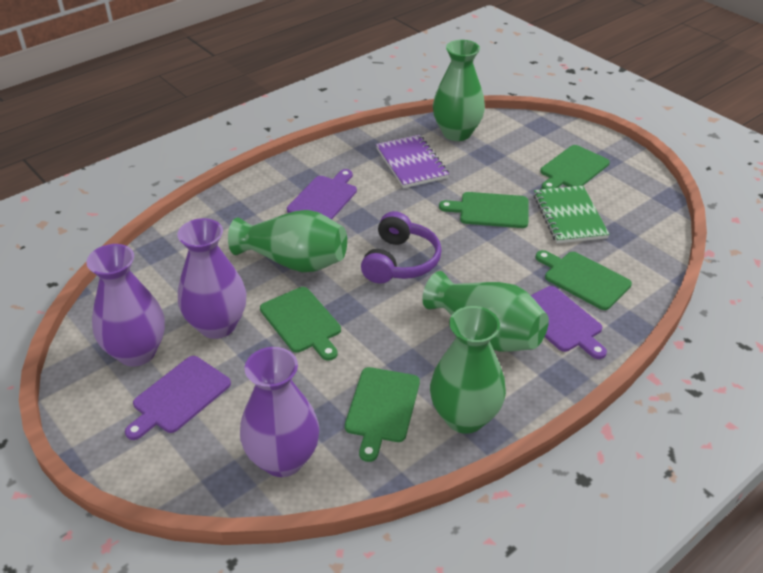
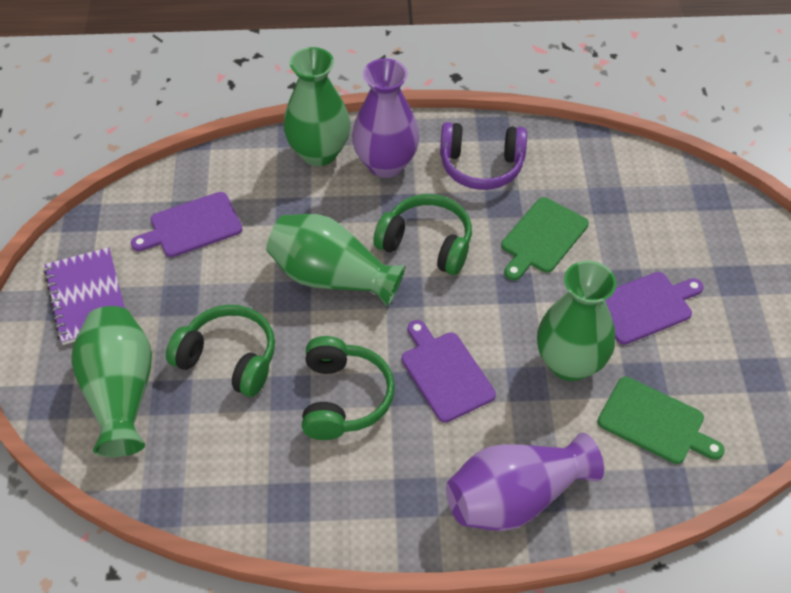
green cutting board: 5 -> 2
green headphones: 0 -> 3
green notebook: 1 -> 0
purple vase: 3 -> 2

